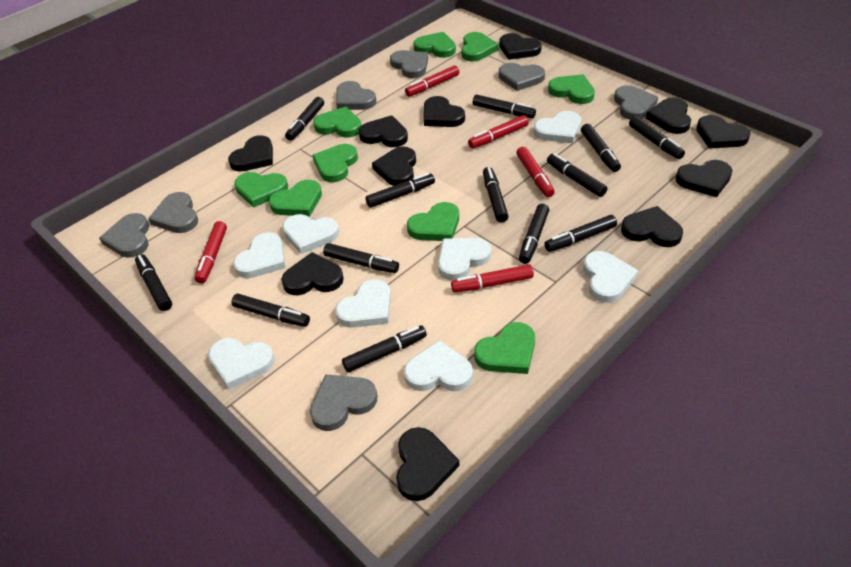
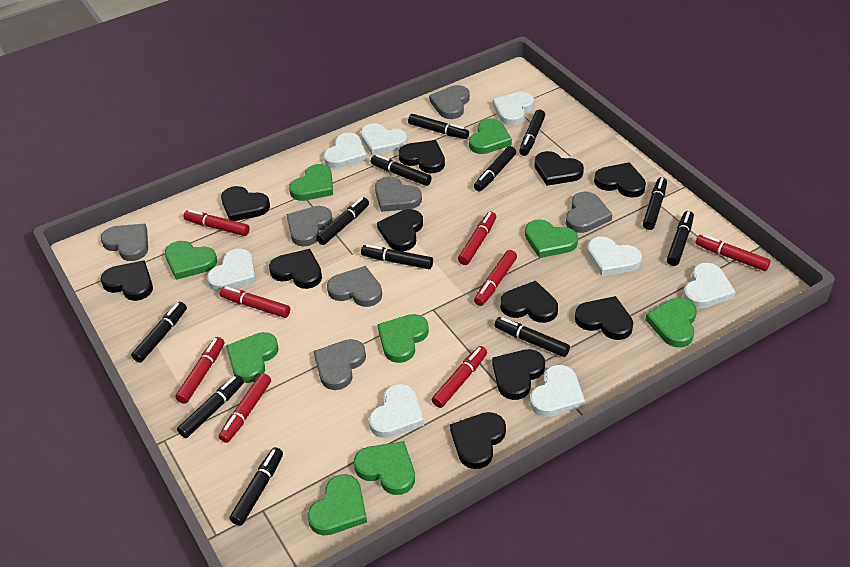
black marker: 13 -> 12
red marker: 5 -> 8

